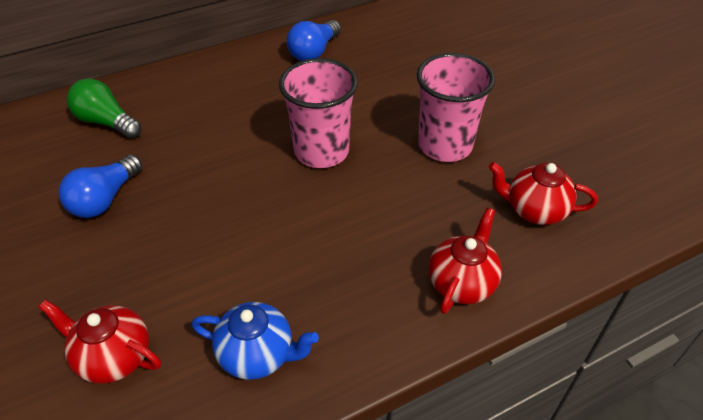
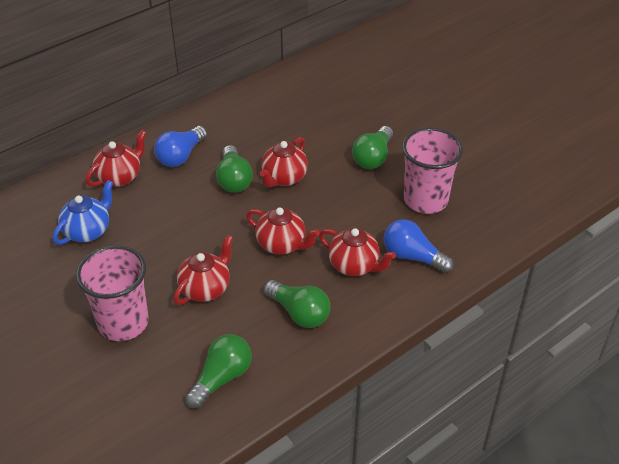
green light bulb: 1 -> 4
red teapot: 3 -> 5

